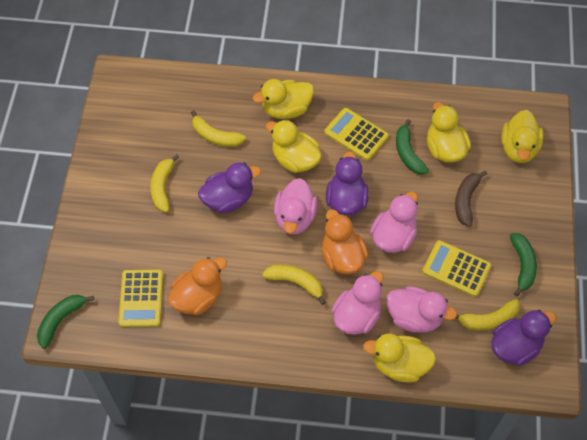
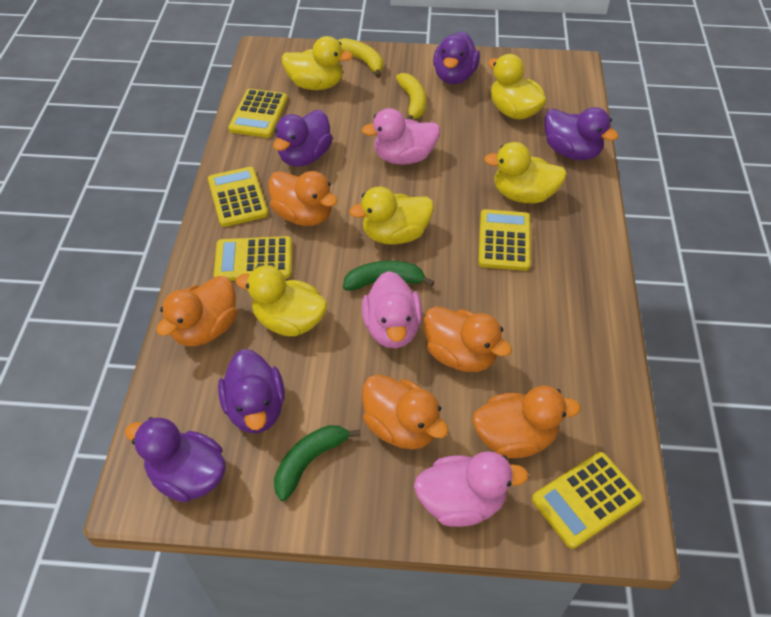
brown banana: 1 -> 0
green banana: 3 -> 2
orange duck: 2 -> 5
pink duck: 4 -> 3
purple duck: 3 -> 5
yellow banana: 4 -> 2
yellow calculator: 3 -> 5

